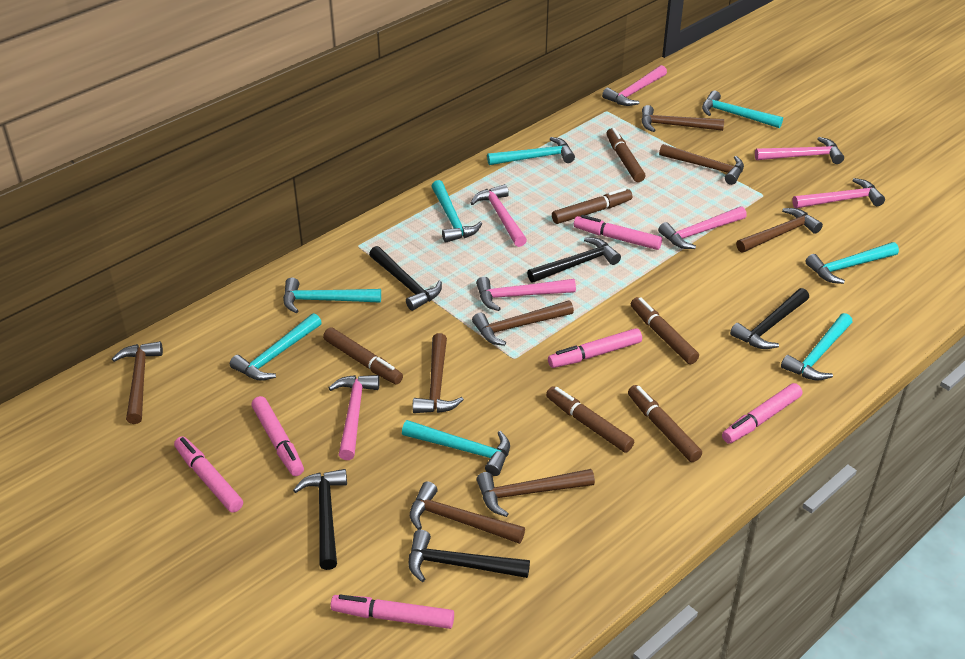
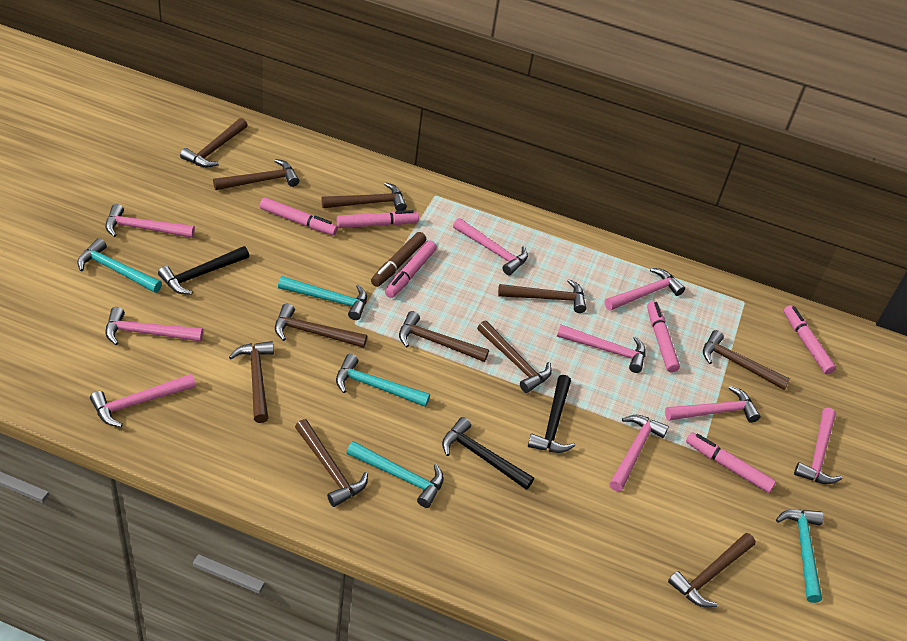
black hammer: 5 -> 3
brown hammer: 8 -> 11
brown marker: 6 -> 1
pink hammer: 7 -> 9
turquoise hammer: 8 -> 5

